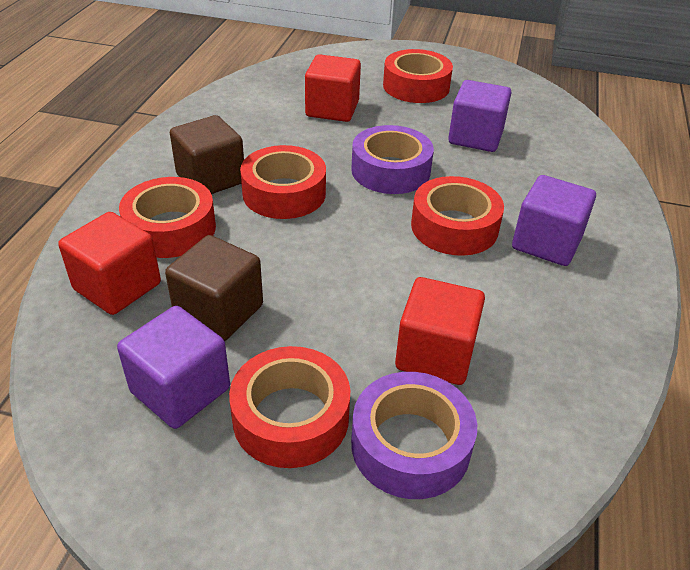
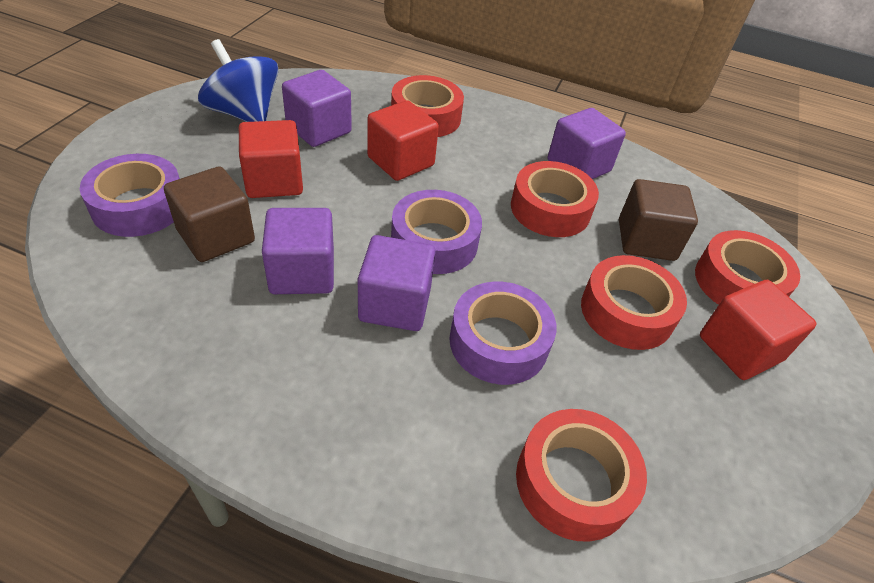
blue spinning top: 0 -> 1
purple cube: 3 -> 4
purple tape: 2 -> 3

